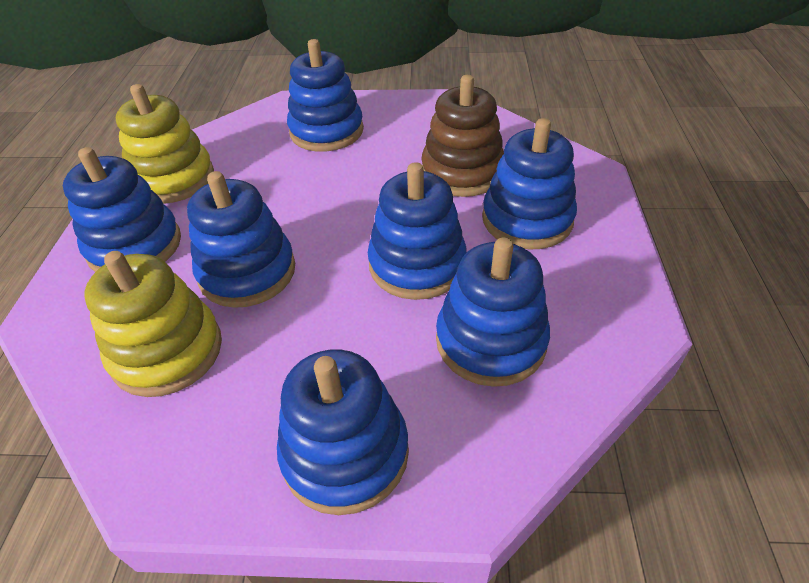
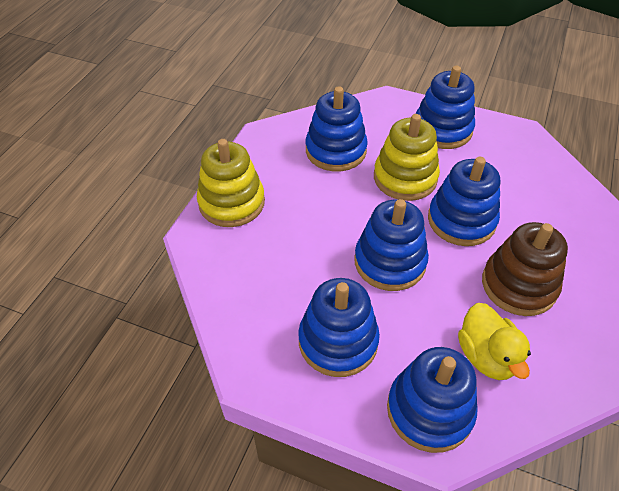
blue stacking toy: 7 -> 6
yellow duck: 0 -> 1

